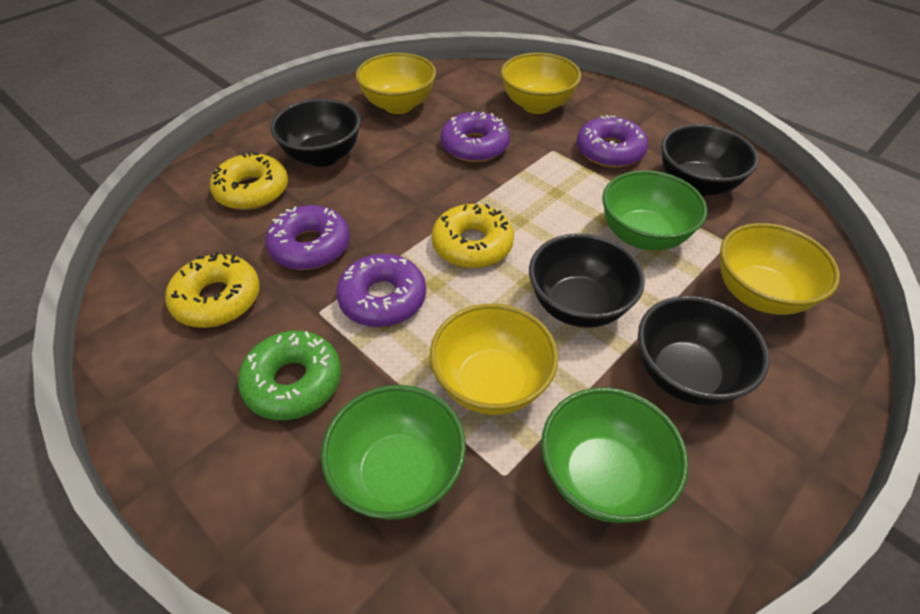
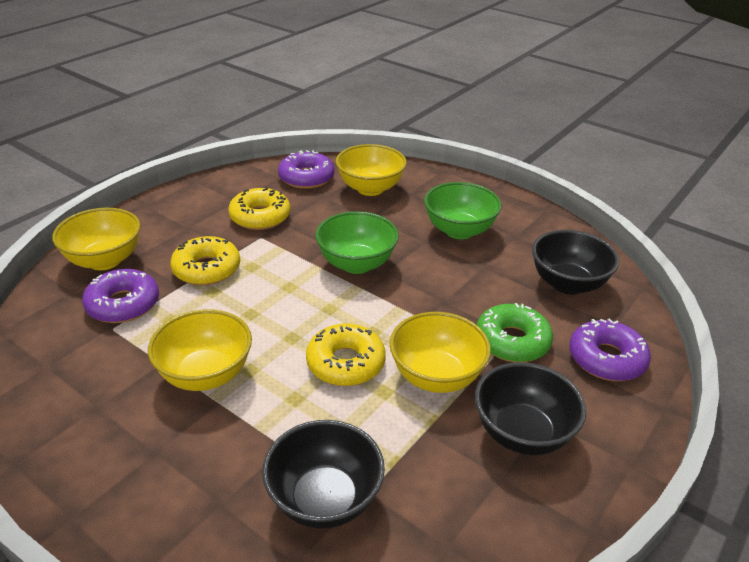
black bowl: 4 -> 3
green bowl: 3 -> 2
purple donut: 4 -> 3

